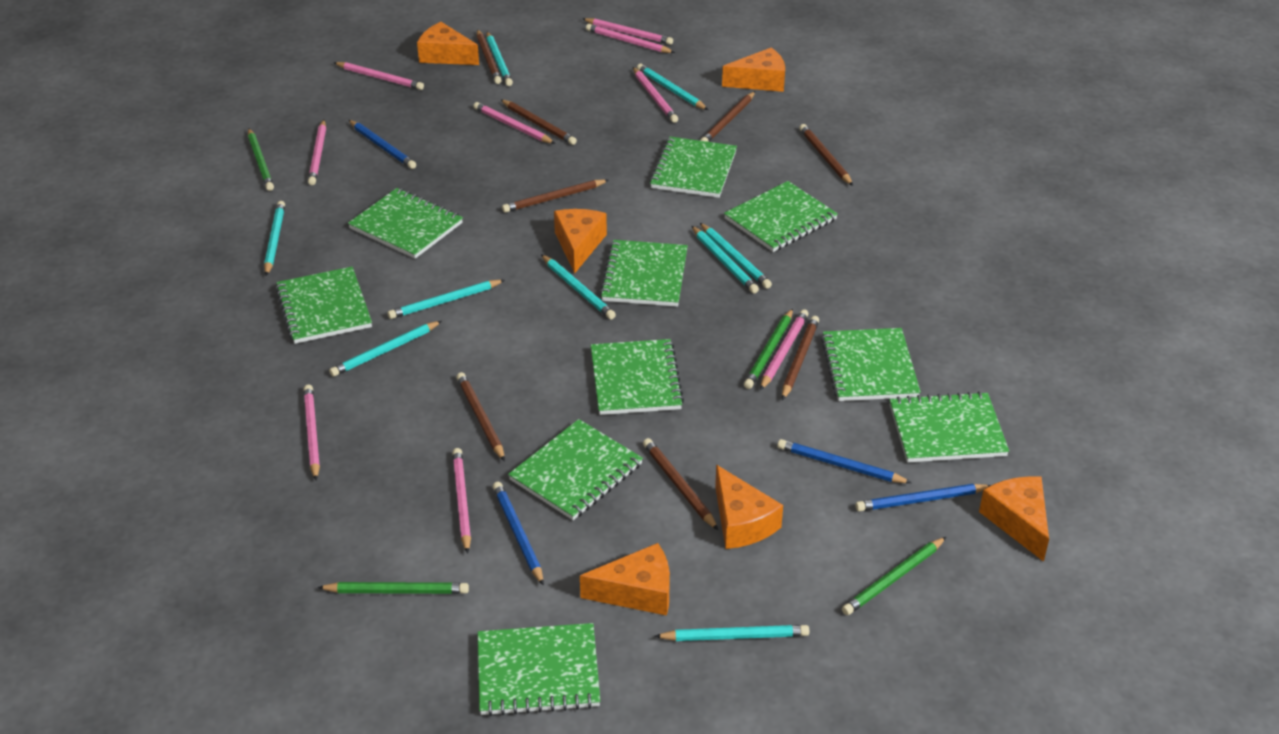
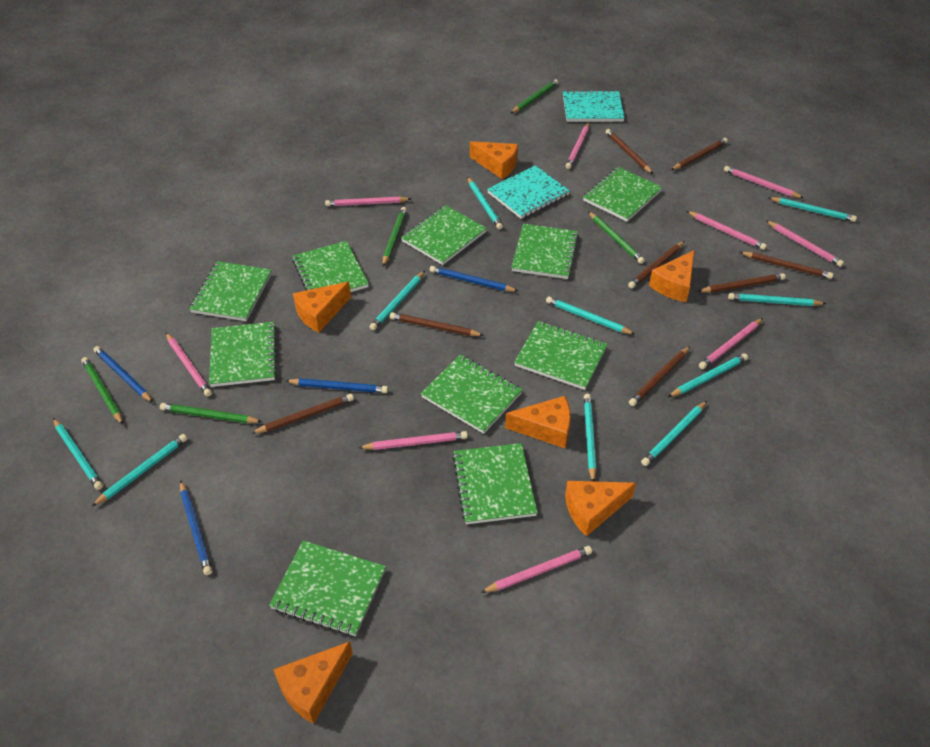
green pencil: 4 -> 5
turquoise notebook: 0 -> 2
turquoise pencil: 9 -> 10

